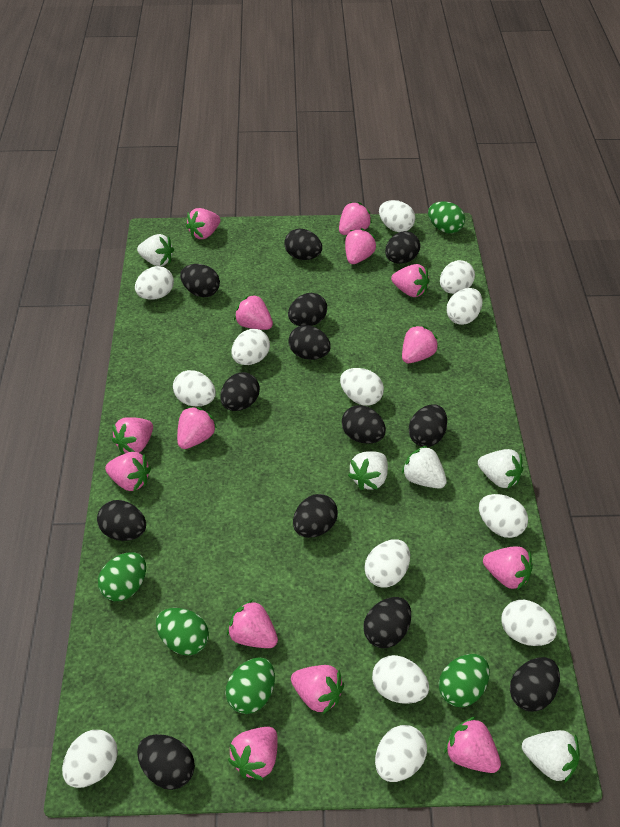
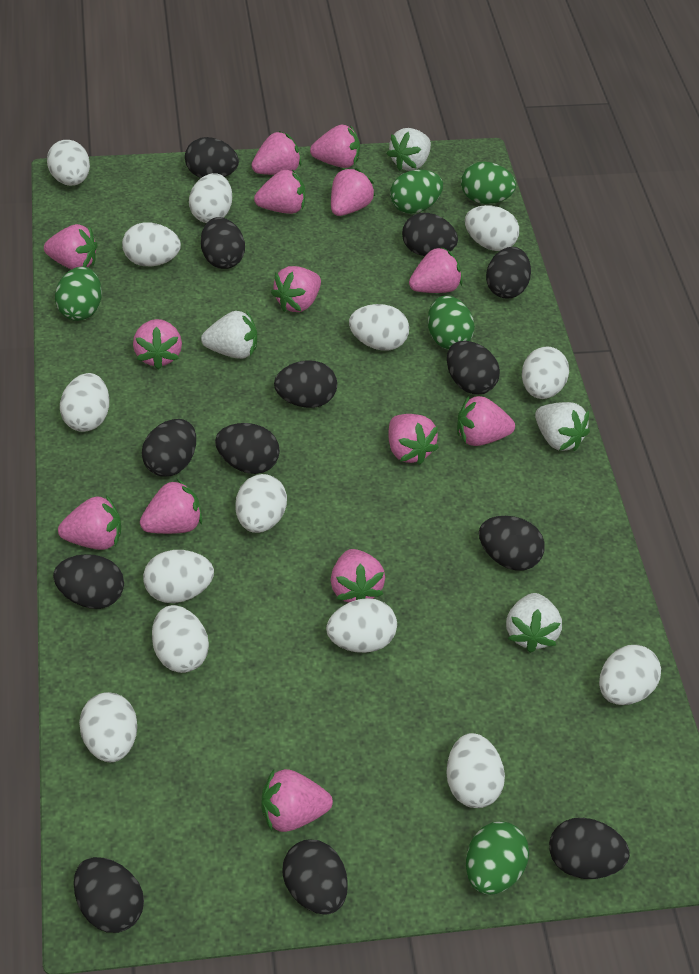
white egg: 13 -> 14
white strawberry: 5 -> 4

